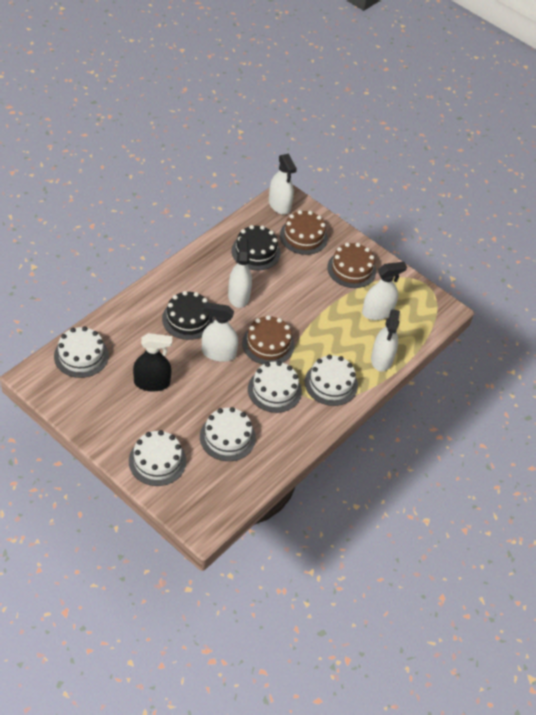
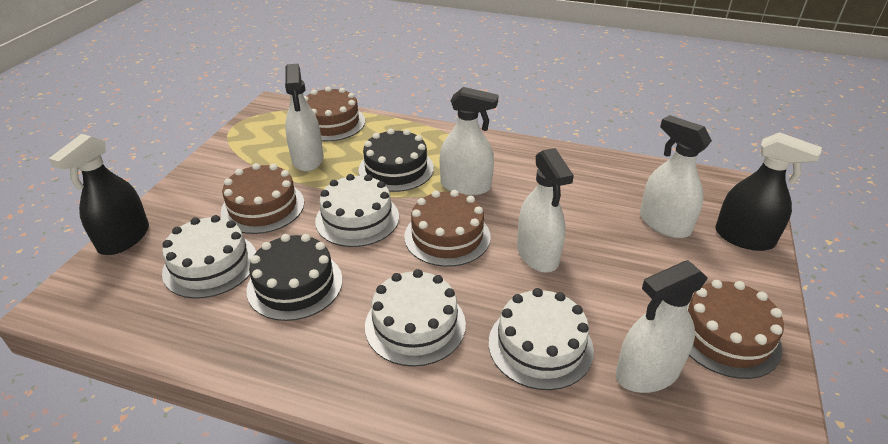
black spray bottle: 1 -> 2
brown cake: 3 -> 4
white cake: 5 -> 4

